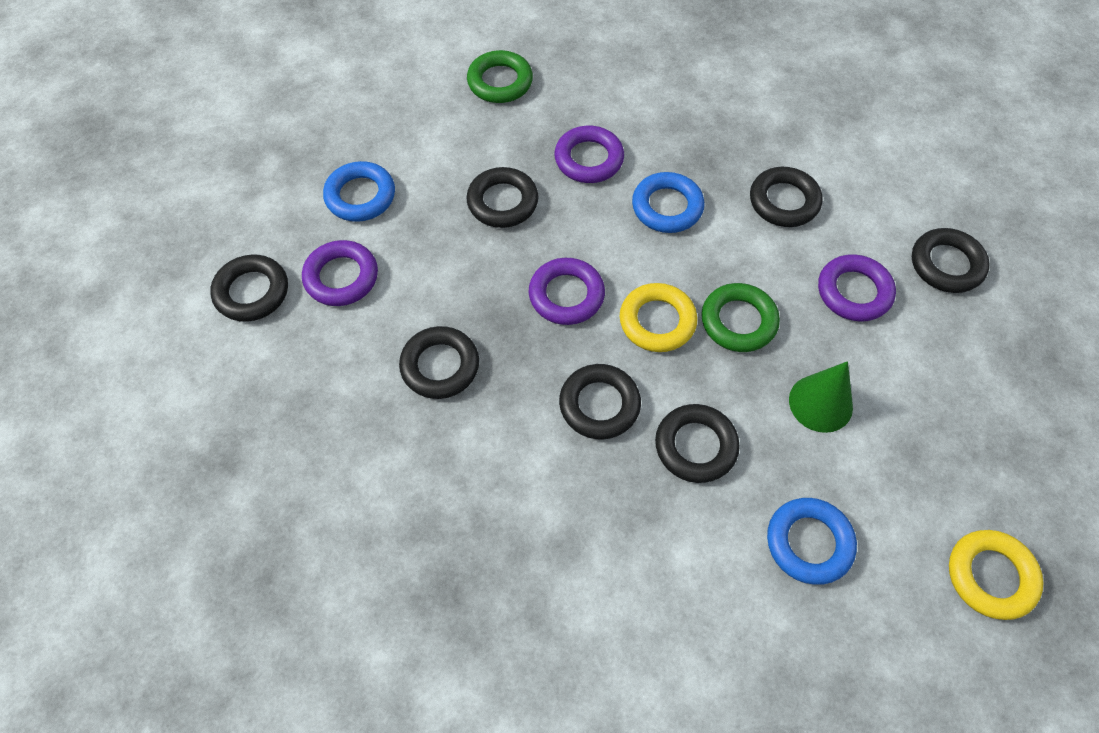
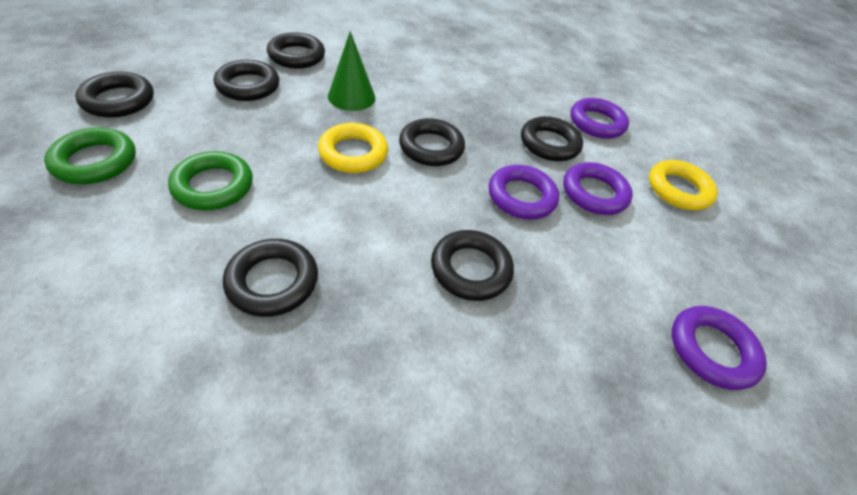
blue ring: 3 -> 0

